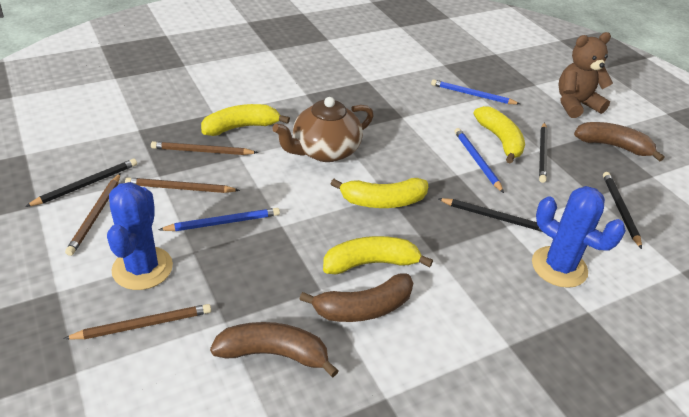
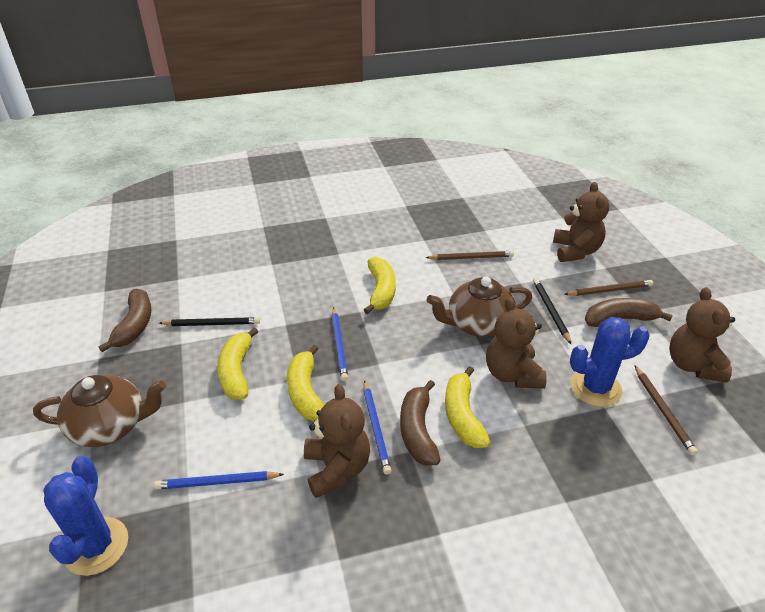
black pencil: 4 -> 2
brown pencil: 4 -> 3
brown teapot: 1 -> 2
brown teddy bear: 1 -> 4

